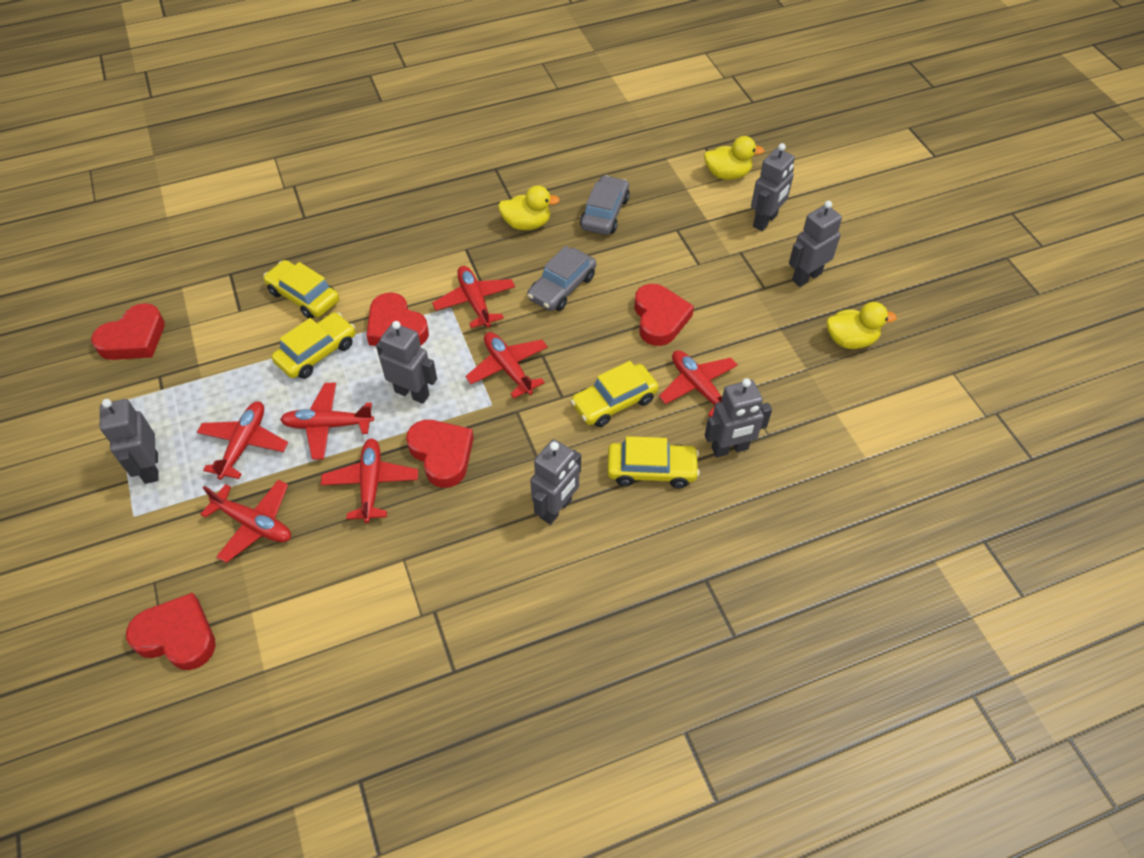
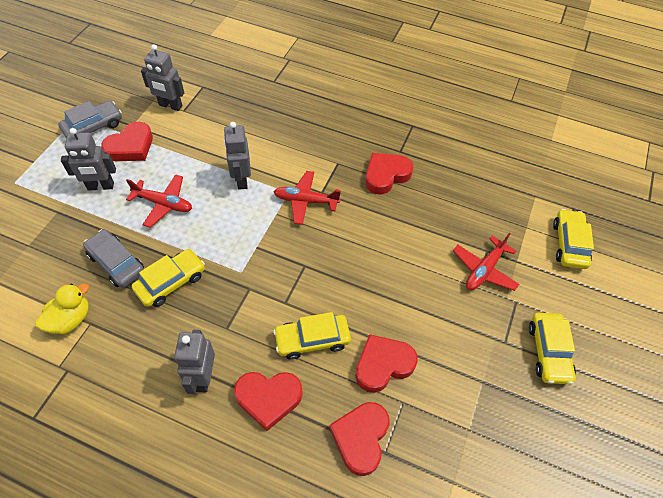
grey robot: 6 -> 4
red plane: 7 -> 3
yellow duck: 3 -> 1

